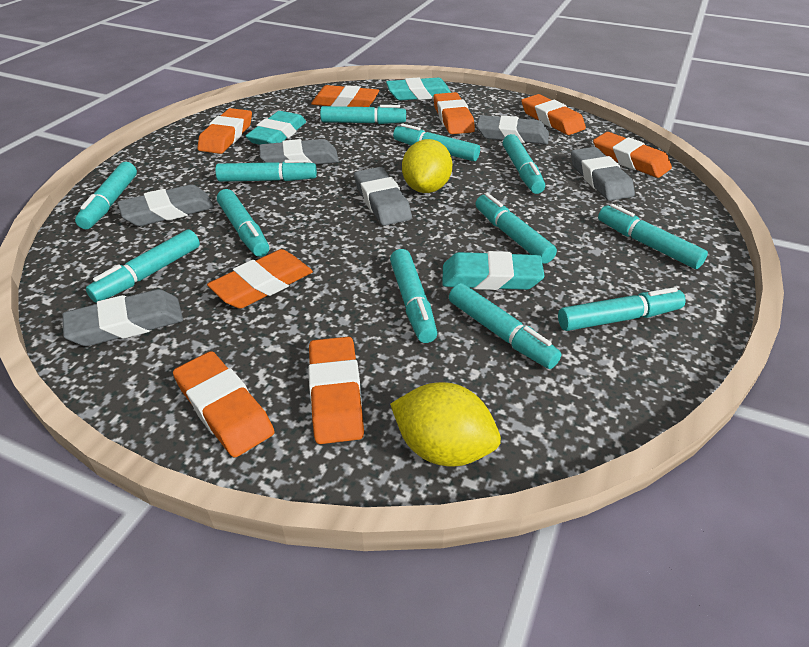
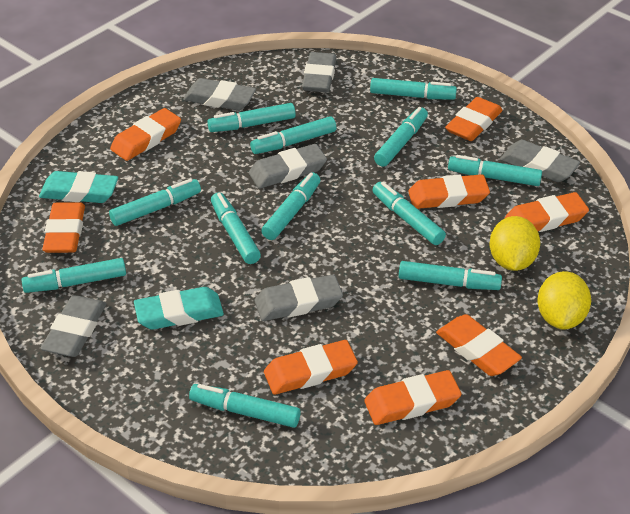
turquoise eraser: 3 -> 2

